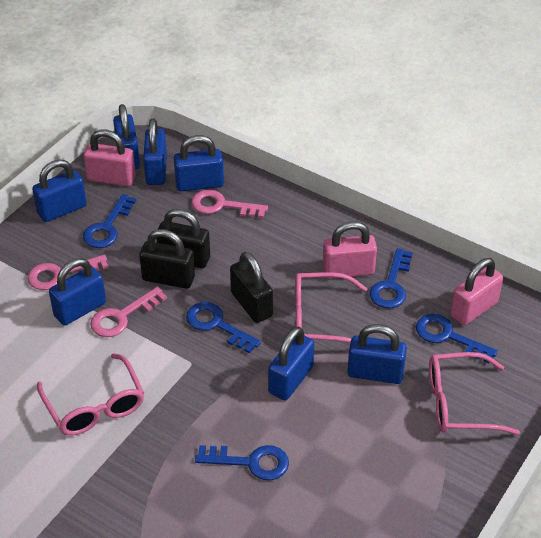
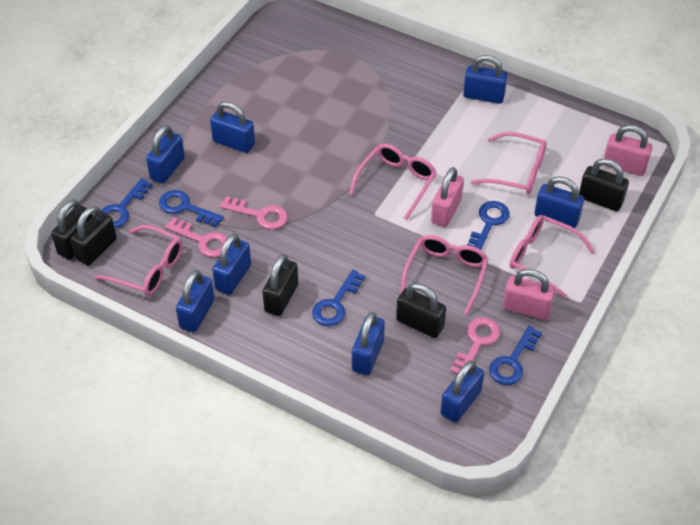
black padlock: 3 -> 5
blue padlock: 7 -> 8
pink glasses: 3 -> 5

